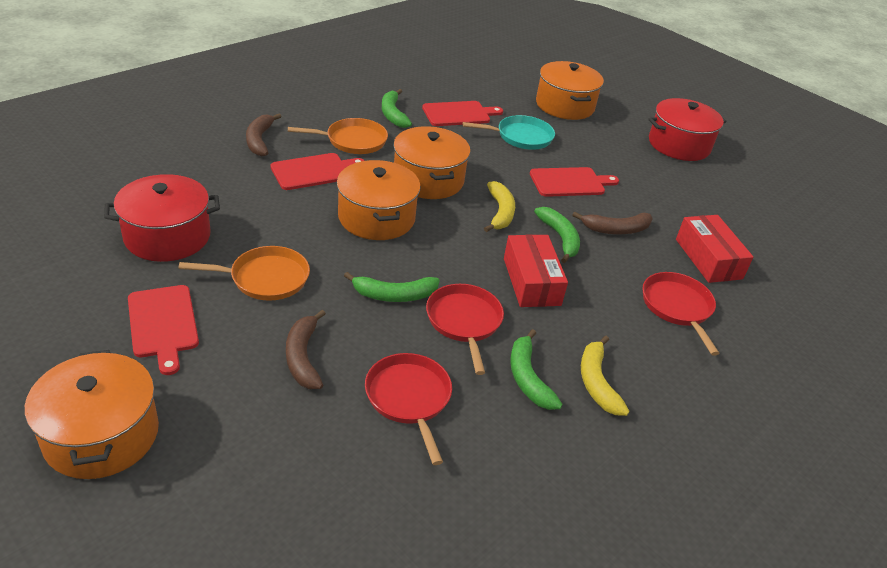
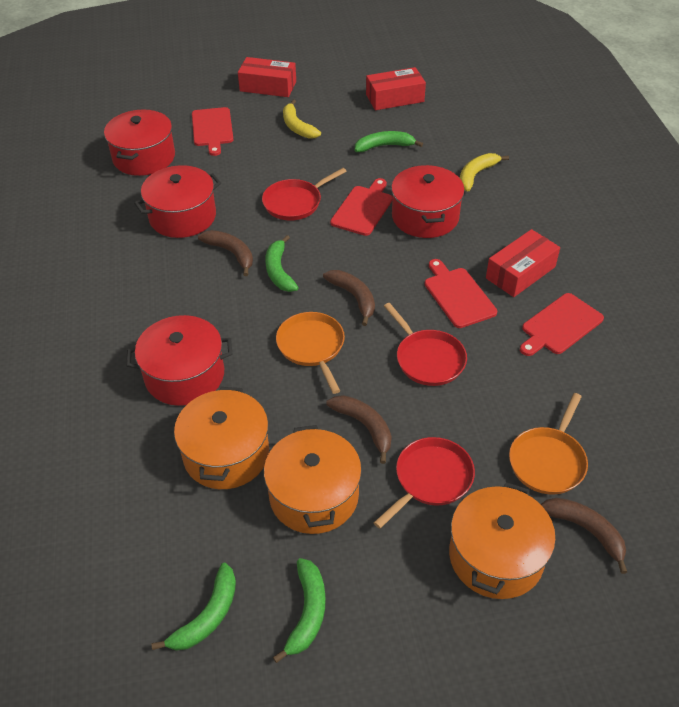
brown banana: 3 -> 4
orange pot: 4 -> 3
red box: 2 -> 3
red pot: 2 -> 4
turquoise pan: 1 -> 0

